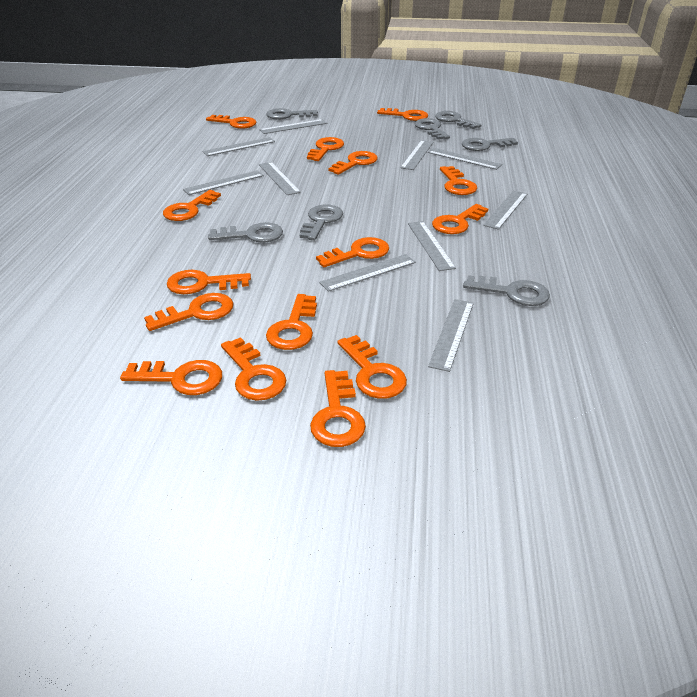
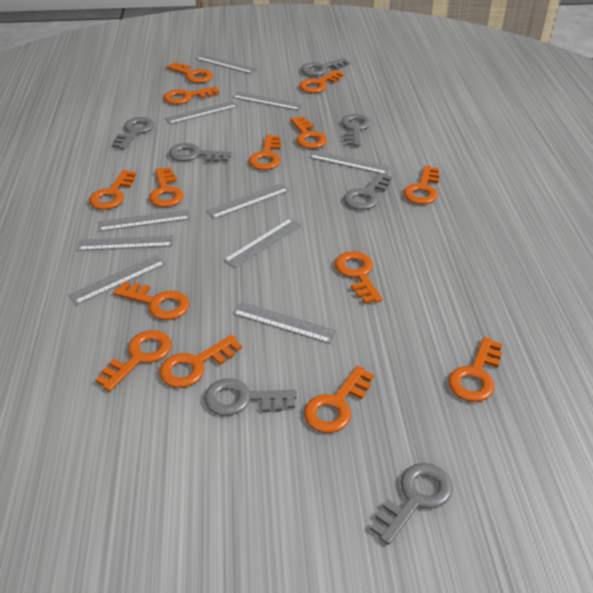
orange key: 15 -> 14

